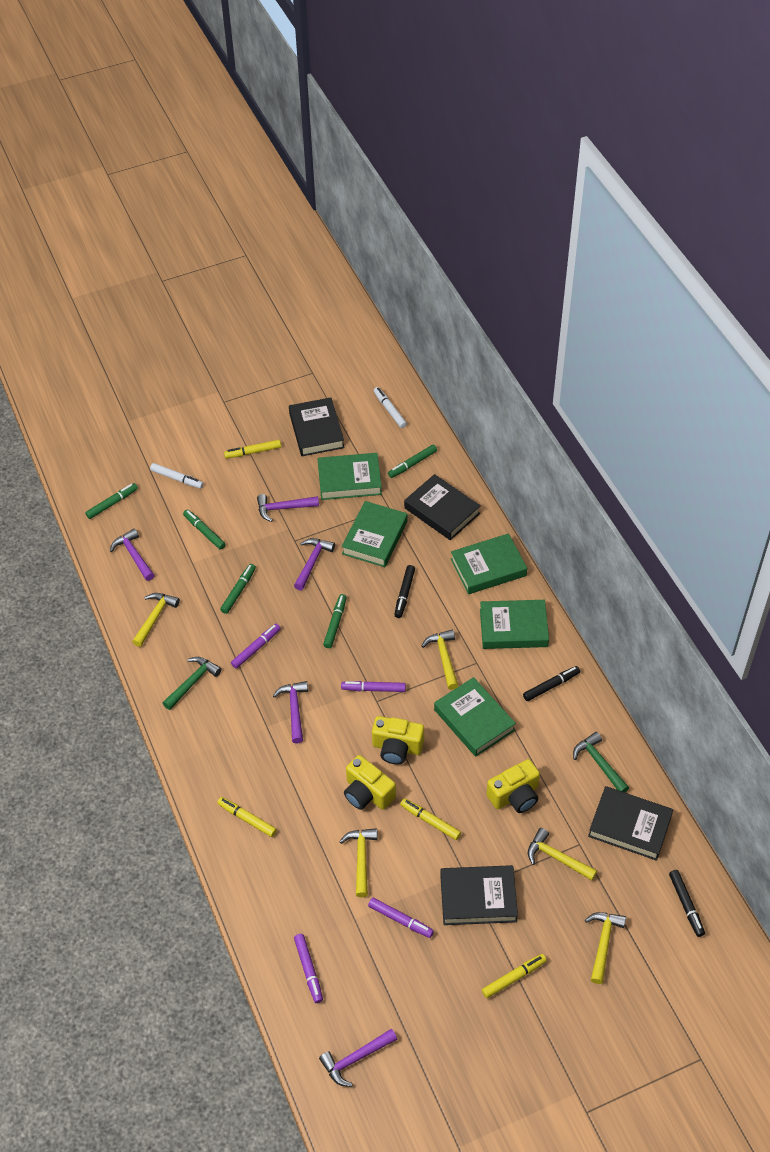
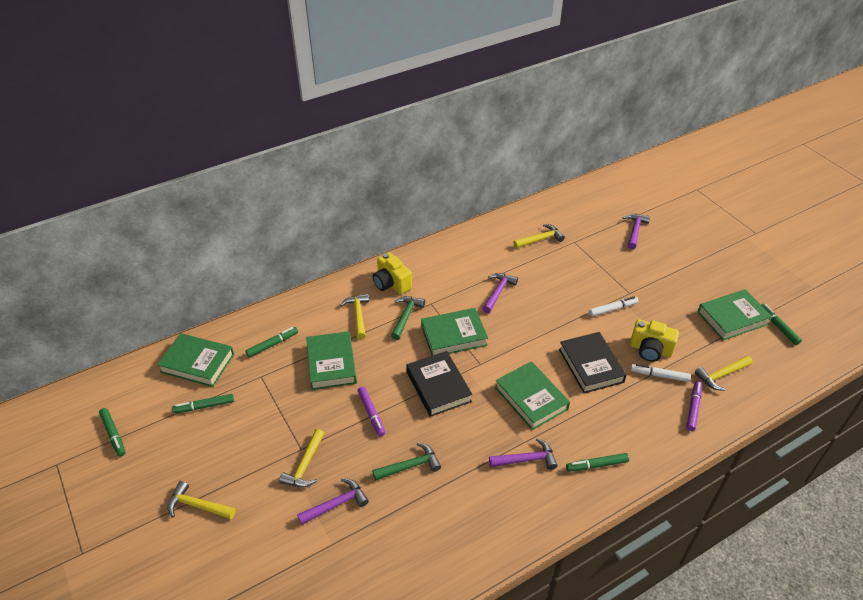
black book: 4 -> 2
black marker: 3 -> 0
purple hammer: 5 -> 4
purple marker: 4 -> 2
yellow camera: 3 -> 2
yellow marker: 4 -> 0

